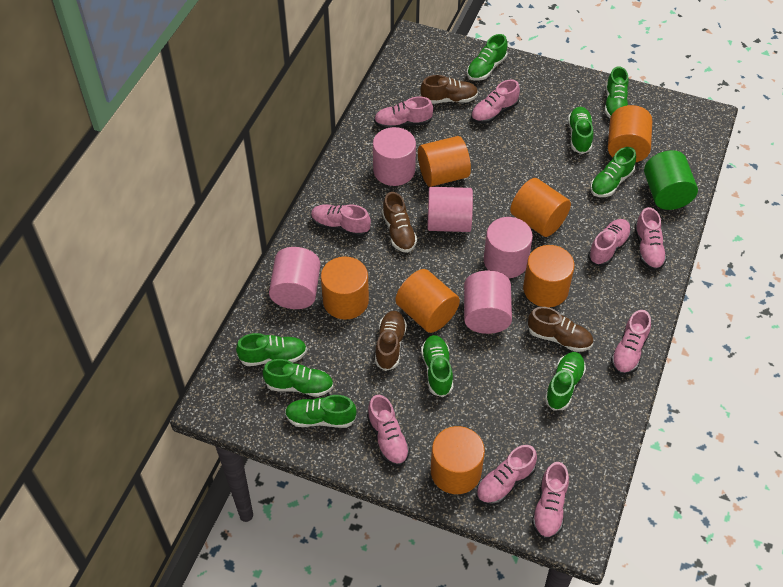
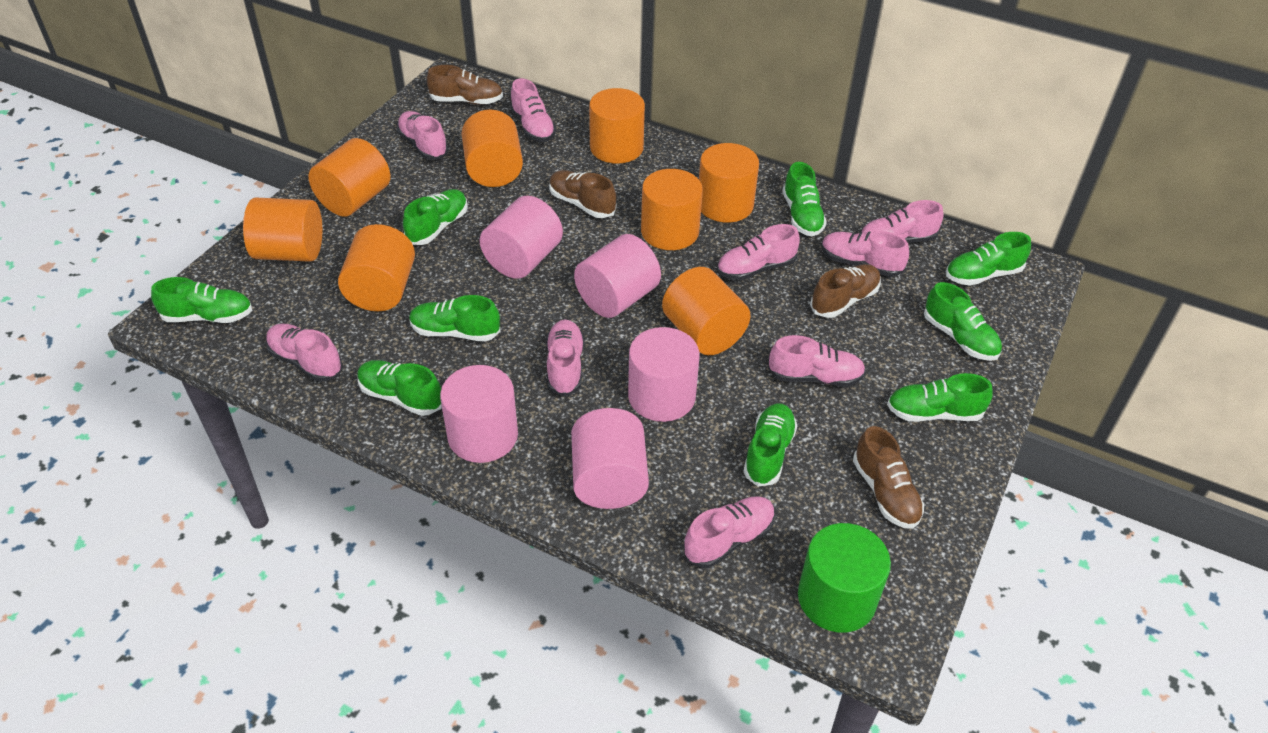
orange cylinder: 7 -> 8

